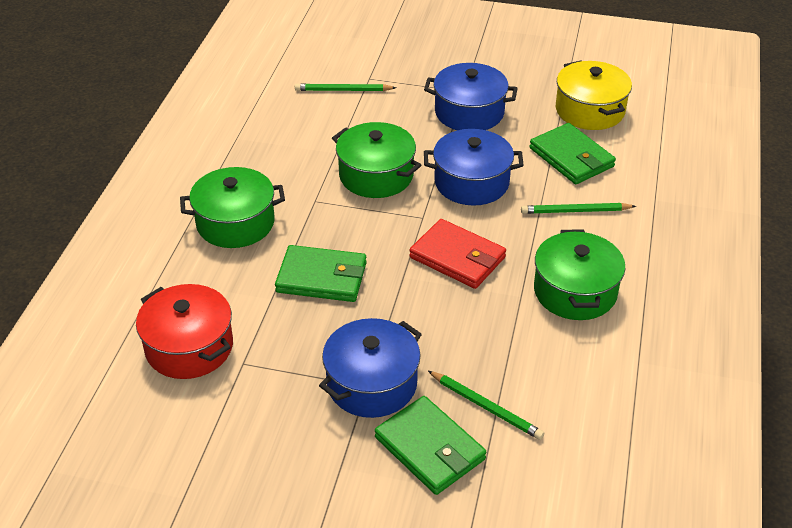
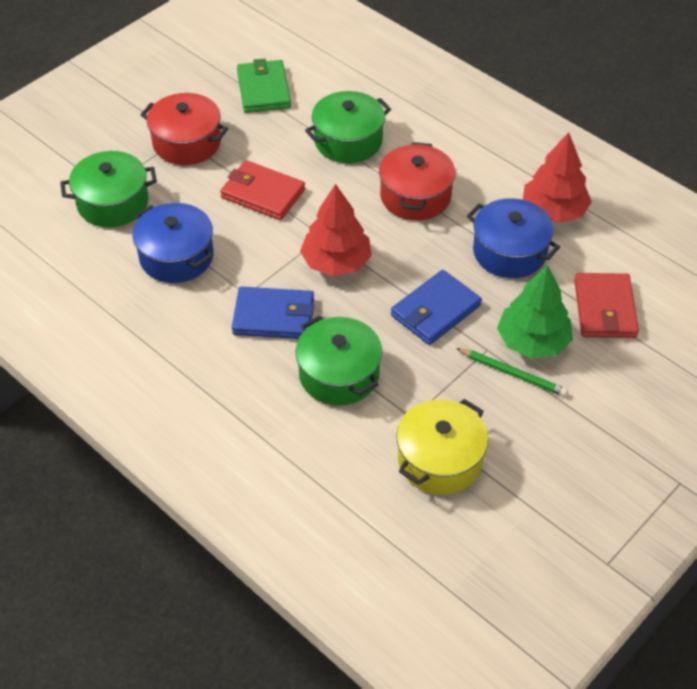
blue pot: 3 -> 2
blue wallet: 0 -> 2
green pencil: 3 -> 1
green tree: 0 -> 1
green wallet: 3 -> 1
red pot: 1 -> 2
red tree: 0 -> 2
red wallet: 1 -> 2

